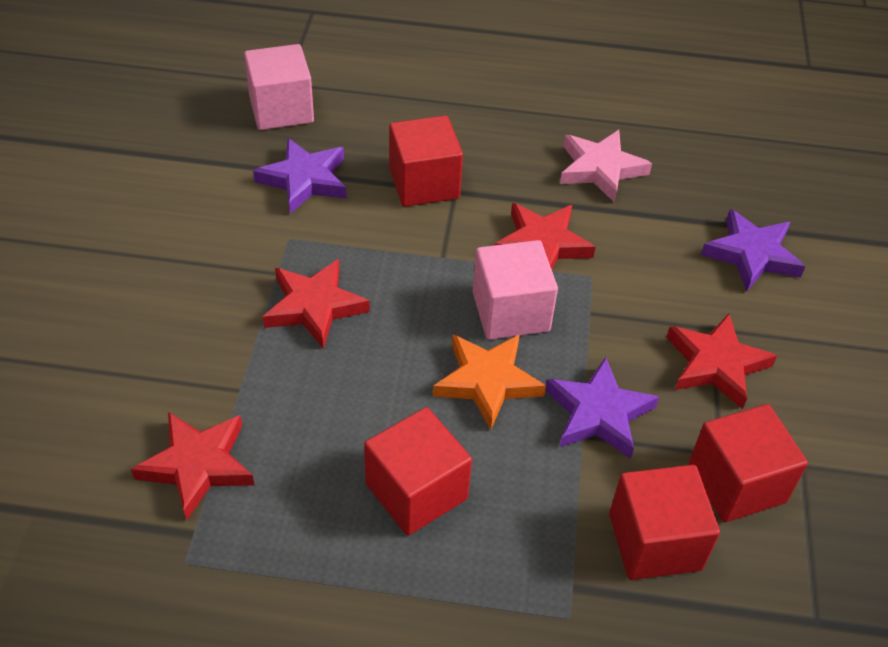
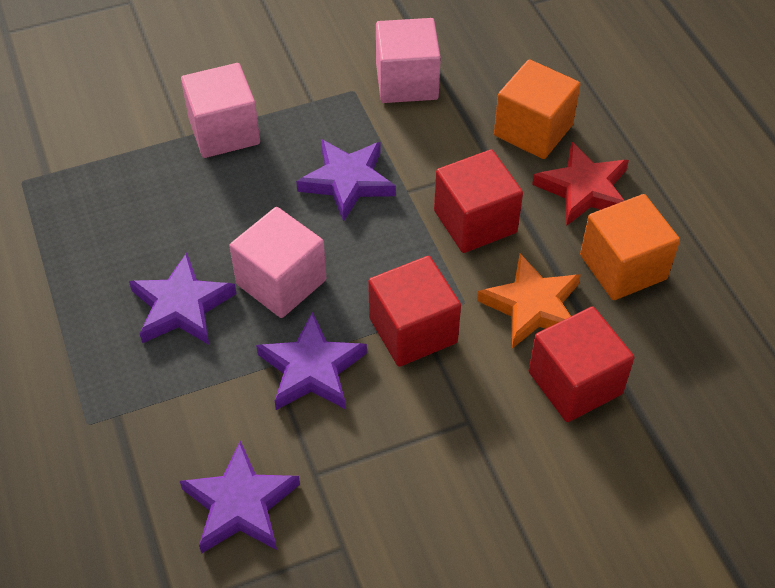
orange cube: 0 -> 2
pink cube: 2 -> 3
pink star: 1 -> 0
purple star: 3 -> 4
red cube: 4 -> 3
red star: 4 -> 1

